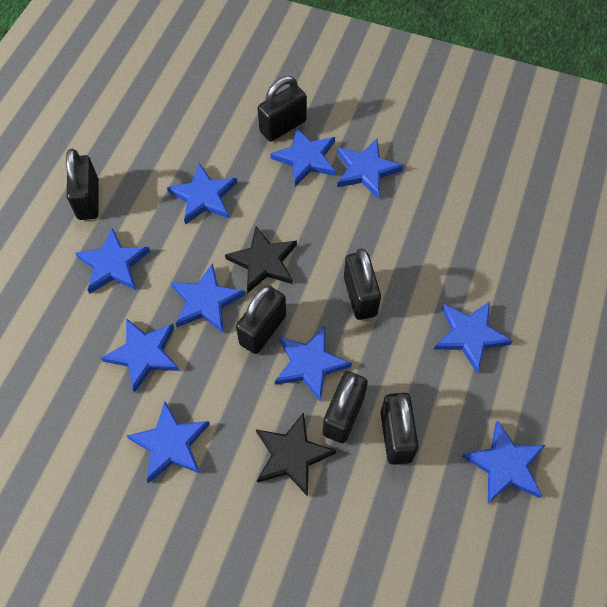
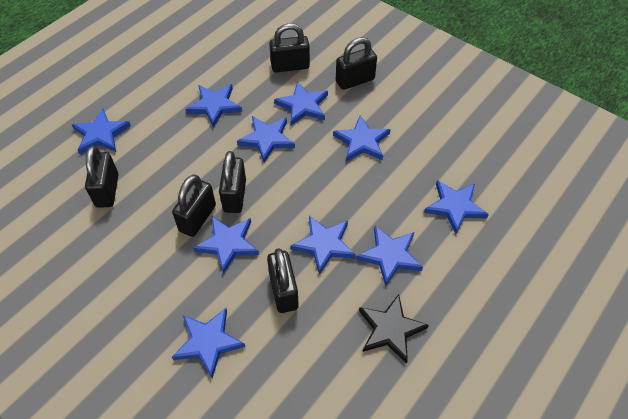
black star: 2 -> 1

